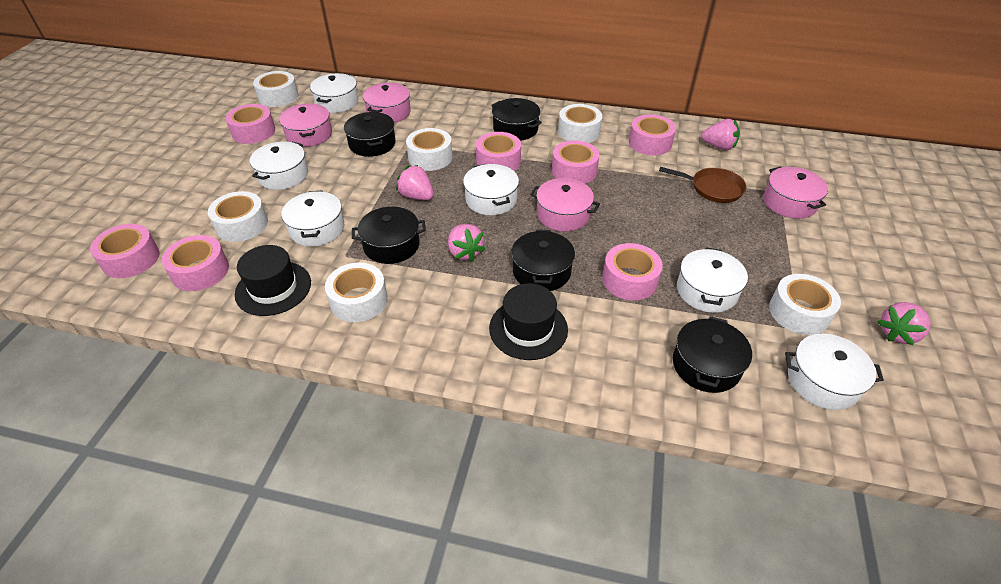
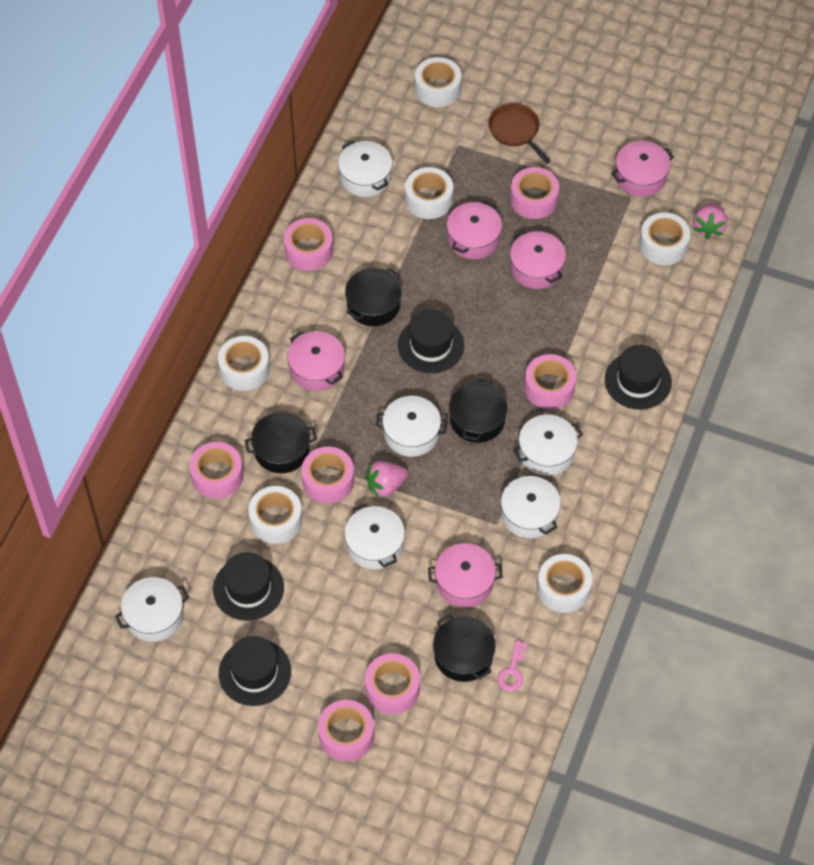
black hat: 2 -> 4
black pot: 5 -> 4
pink key: 0 -> 1
pink pot: 4 -> 5
pink strawberry: 4 -> 2

